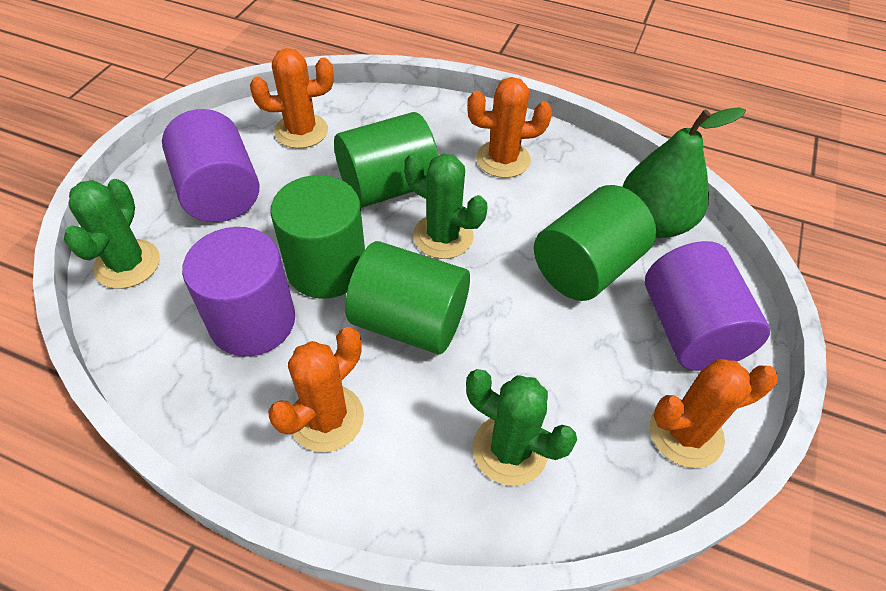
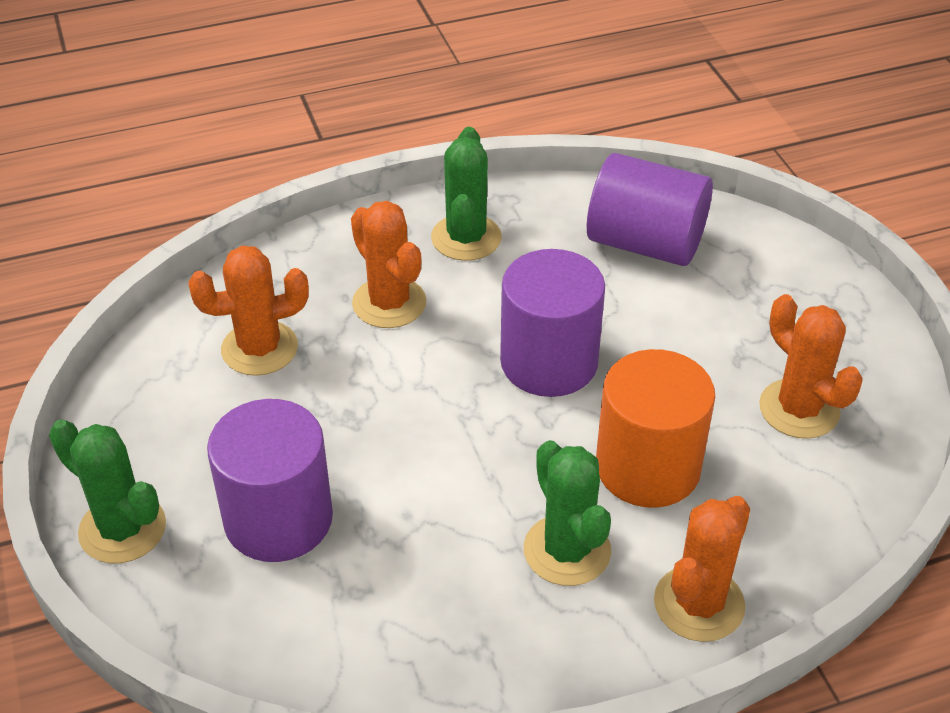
green cylinder: 4 -> 0
green pear: 1 -> 0
orange cylinder: 0 -> 1

